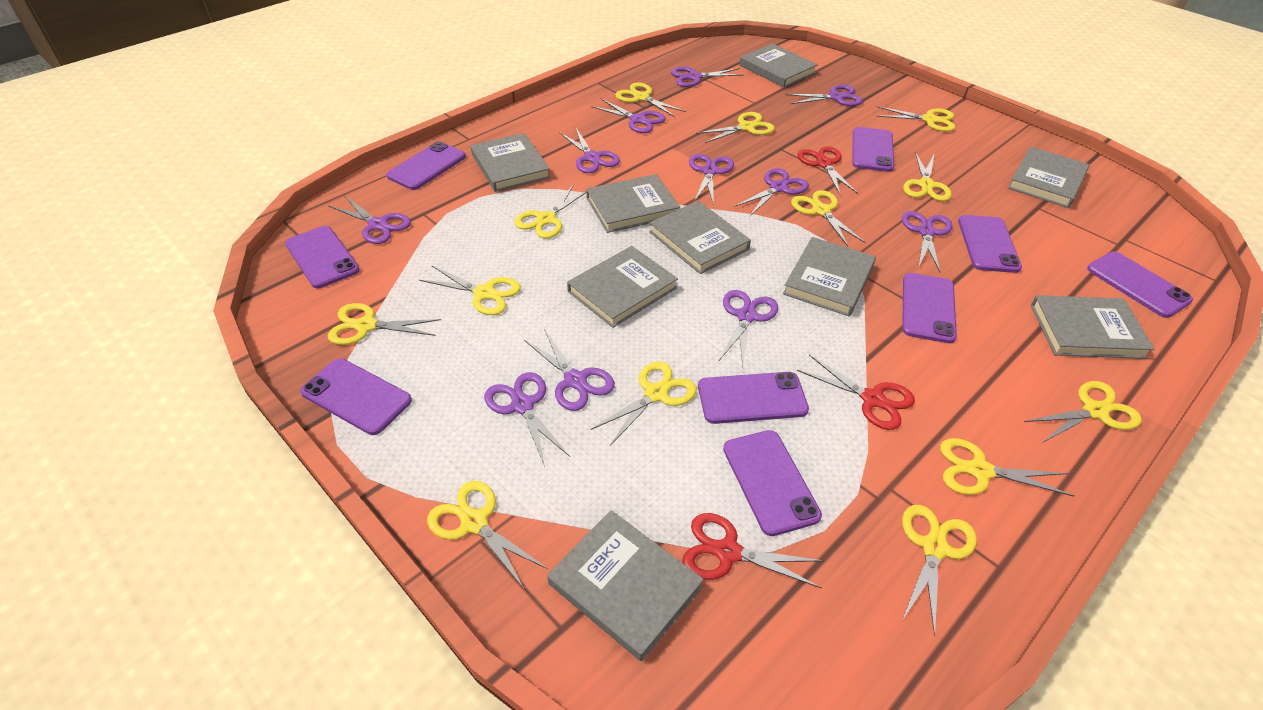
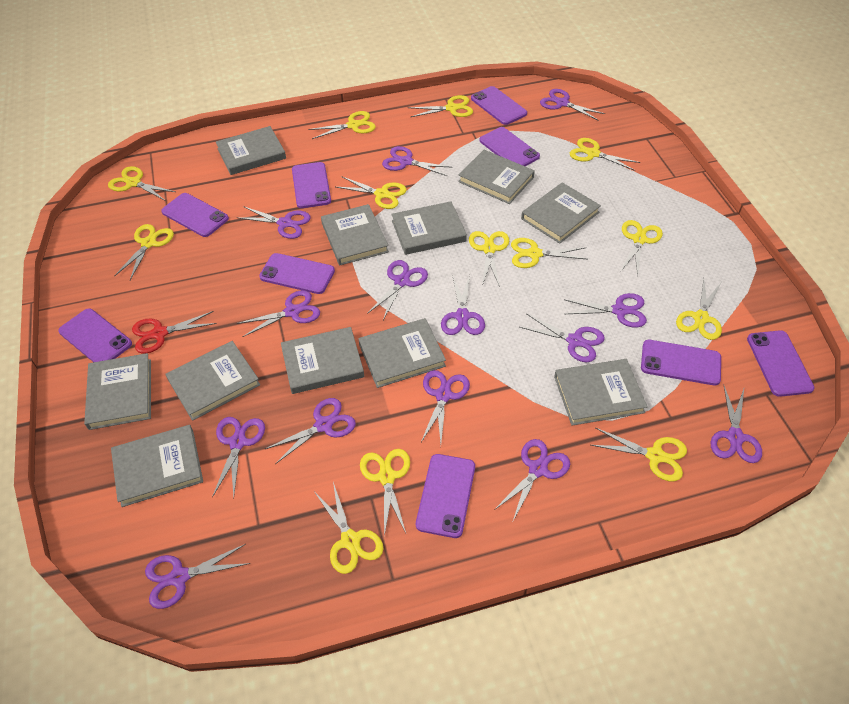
grey book: 9 -> 11
purple scissors: 11 -> 14
red scissors: 3 -> 1

